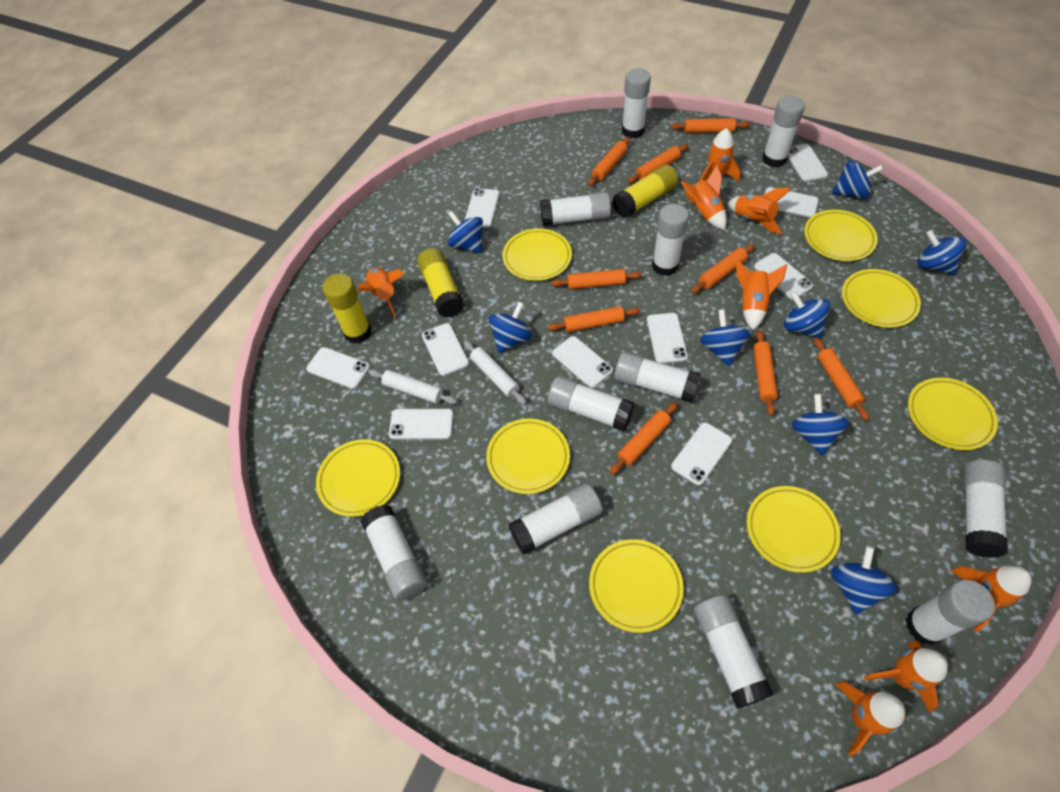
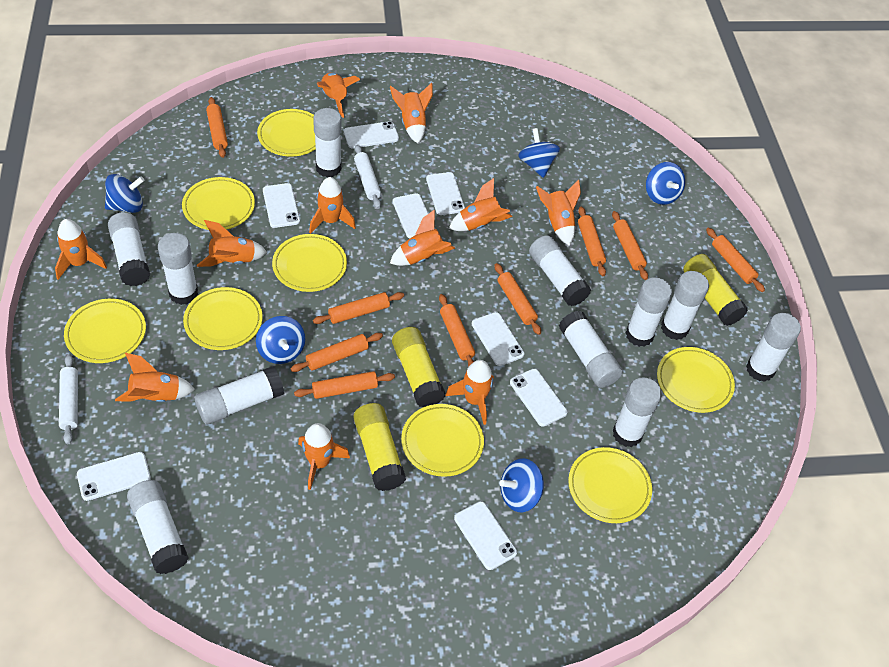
blue spinning top: 8 -> 5
orange rocket: 8 -> 11
white phone: 10 -> 8

